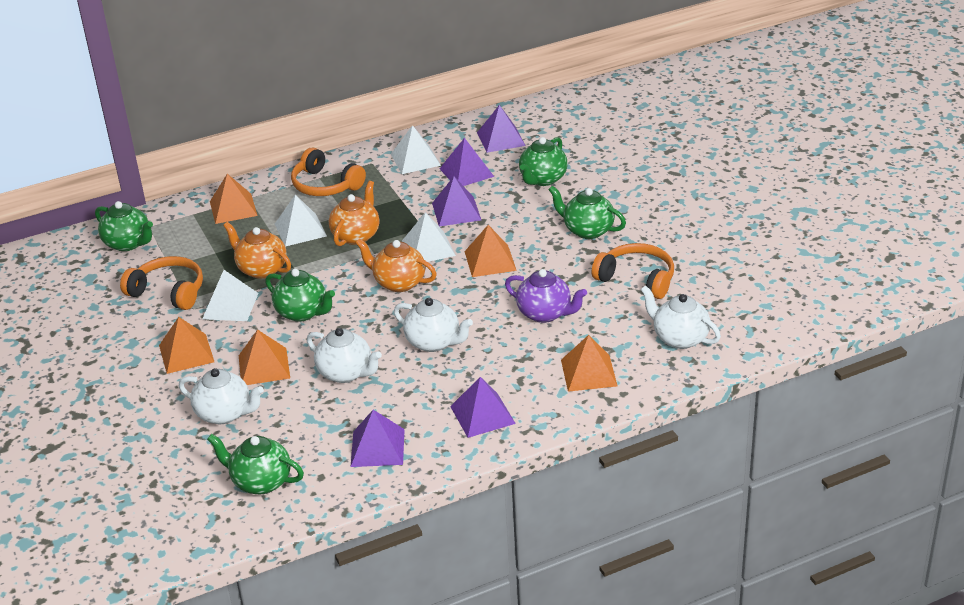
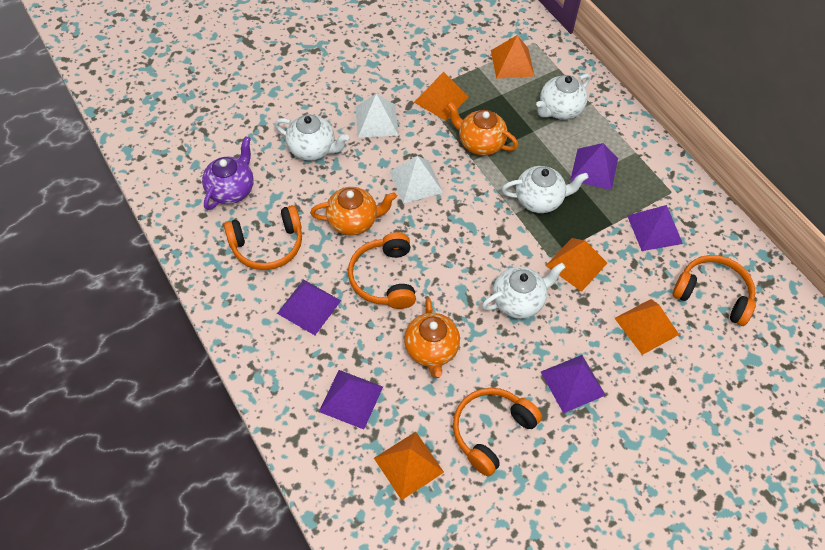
green teapot: 5 -> 0
orange headphones: 3 -> 4
white pyramid: 4 -> 2

